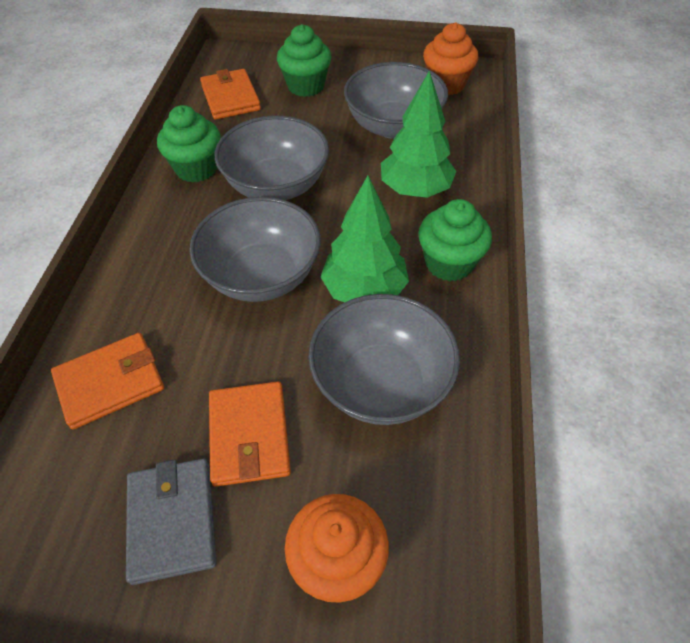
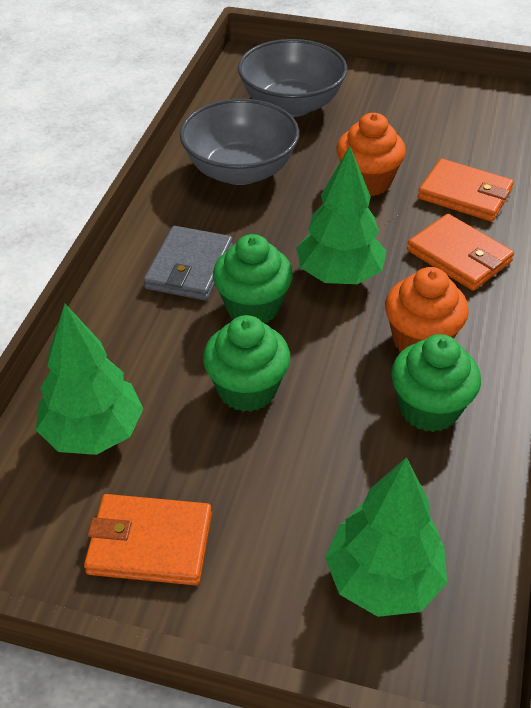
green tree: 2 -> 3
grey bowl: 4 -> 2

